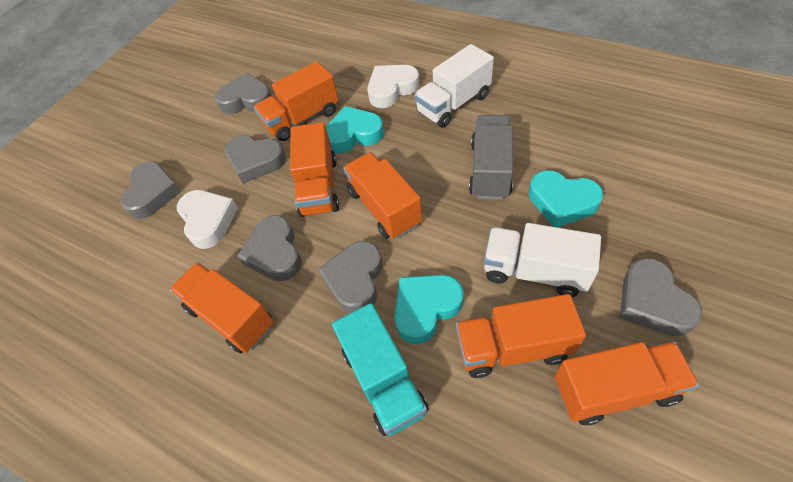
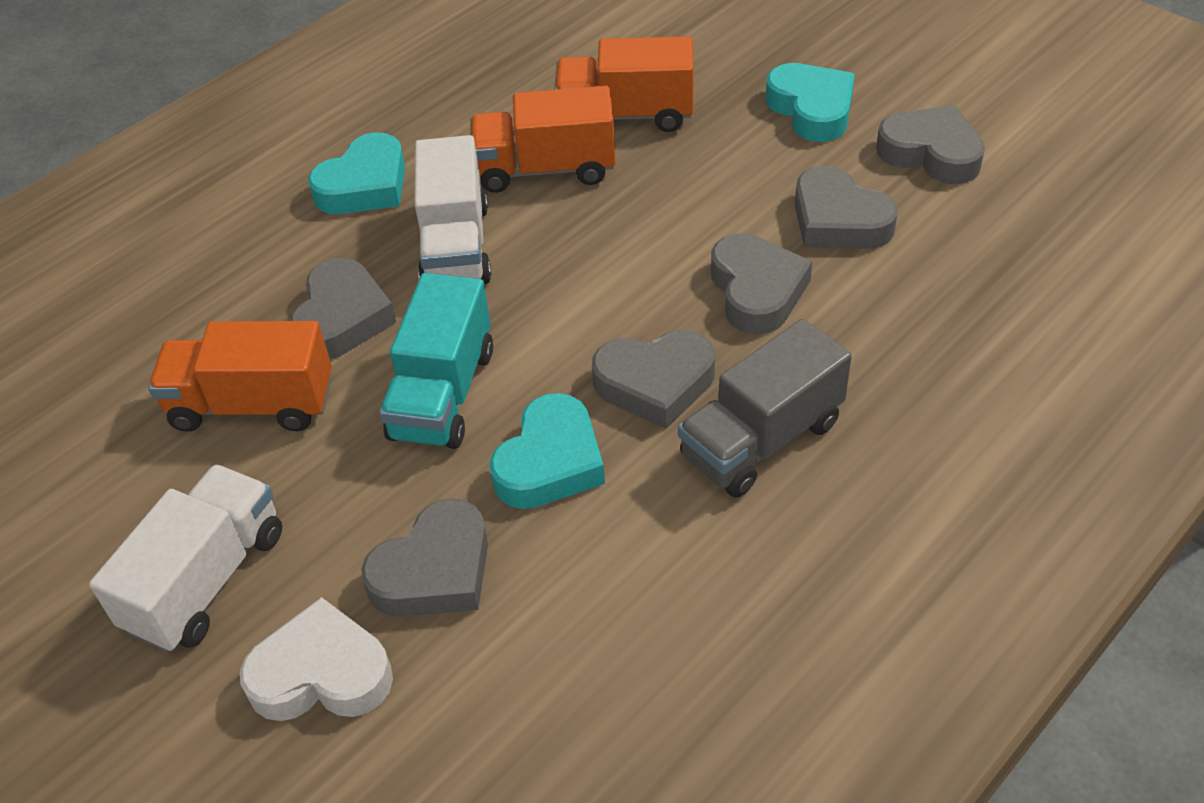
orange truck: 6 -> 3
white heart: 2 -> 1

